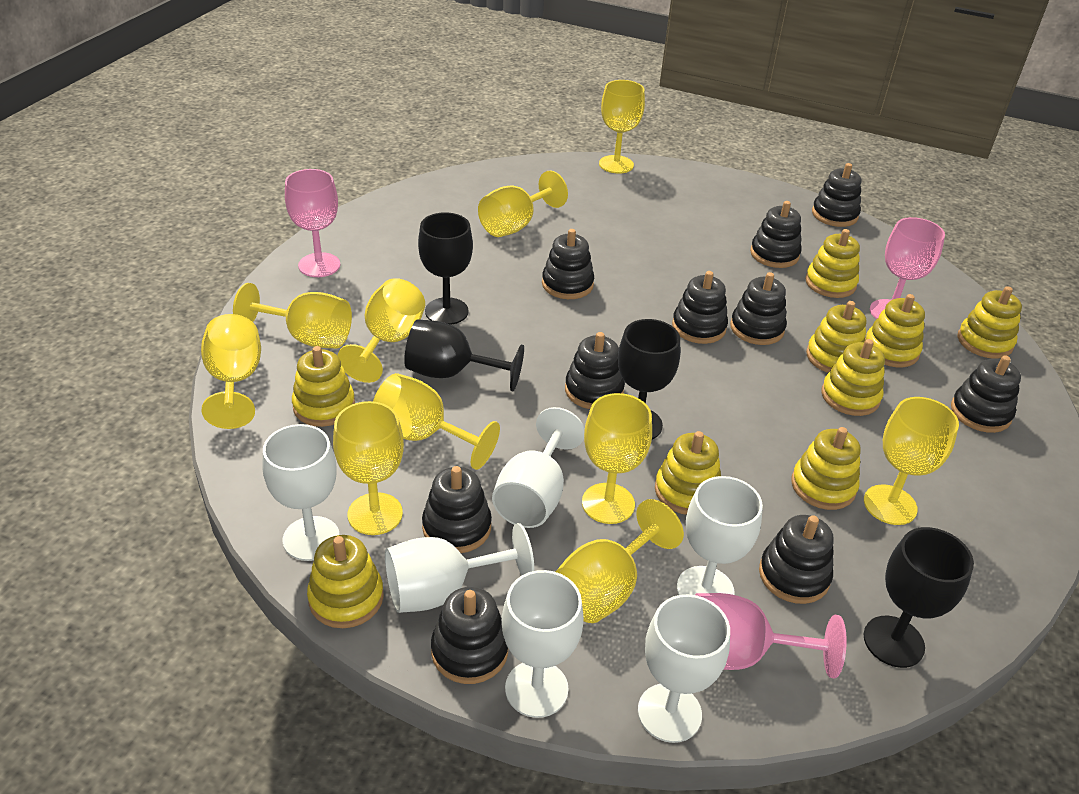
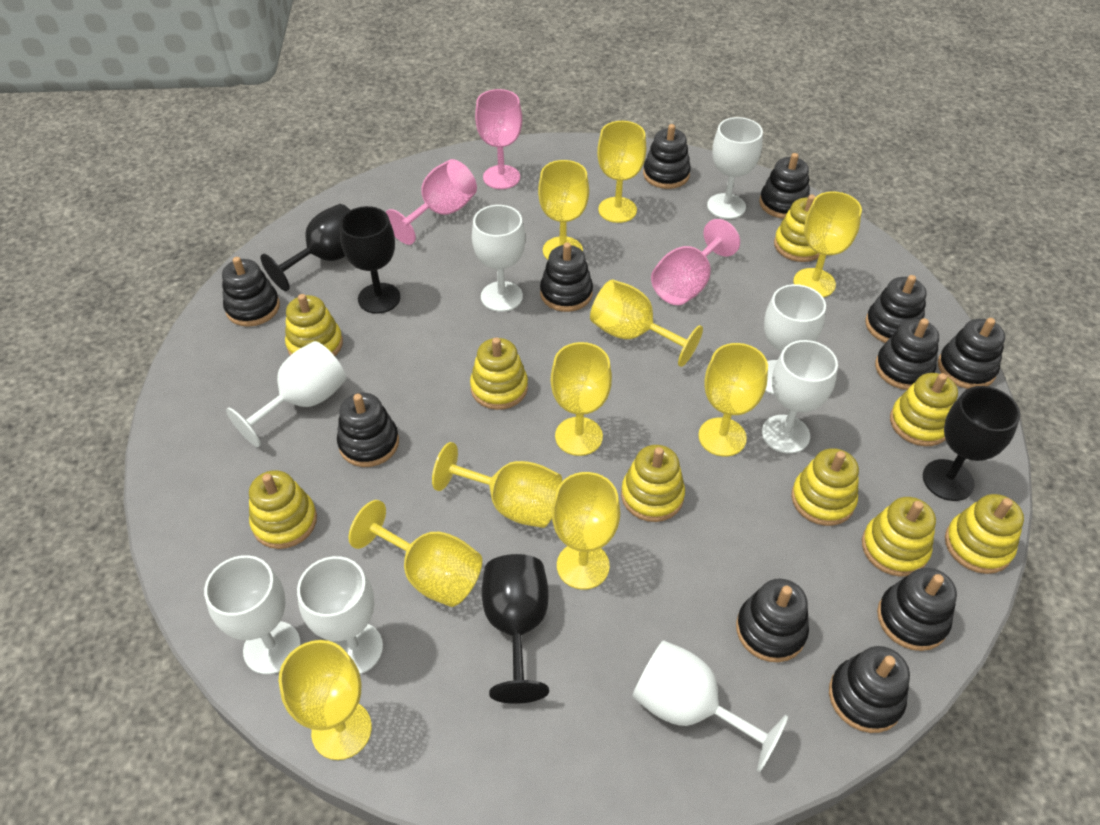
black stacking toy: 10 -> 11
white goblet: 6 -> 8

